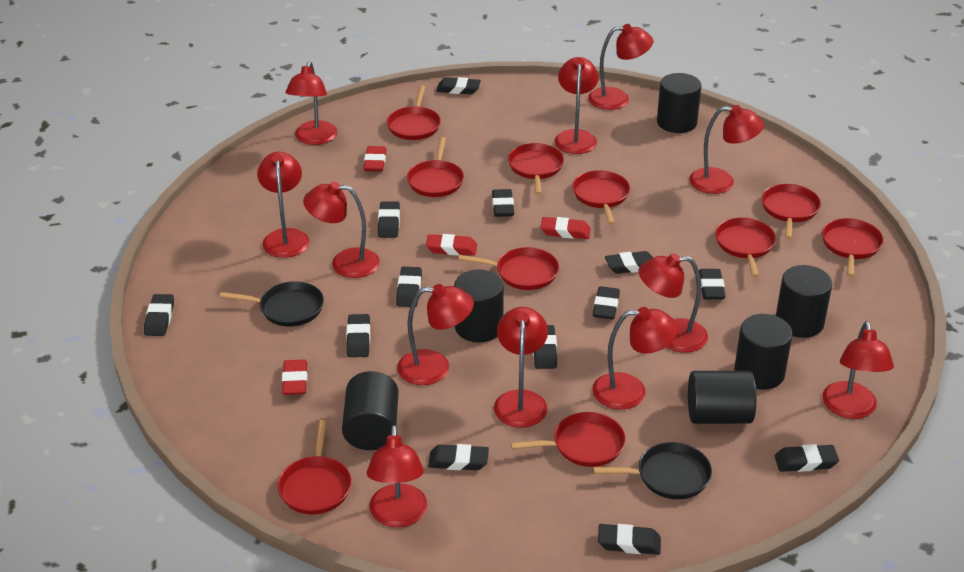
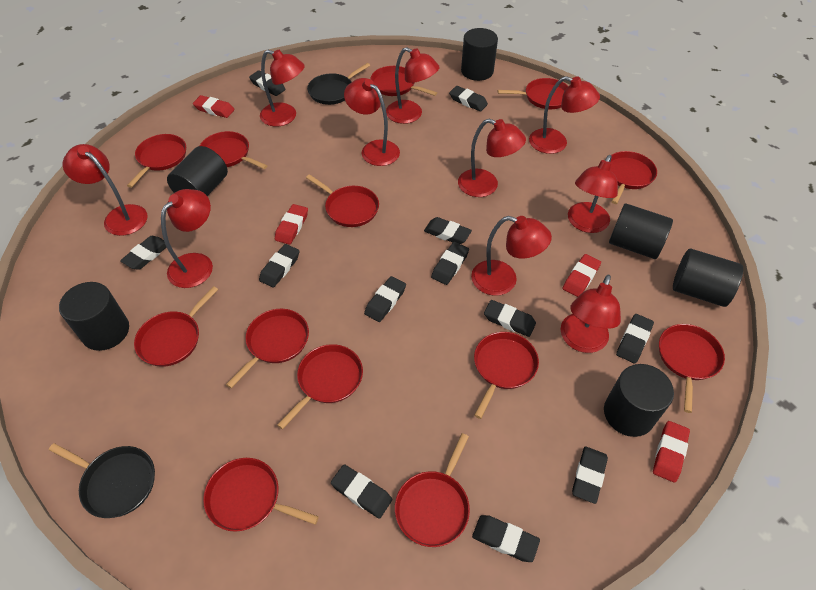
black eraser: 13 -> 12
red lamp: 12 -> 10
red pan: 10 -> 13

